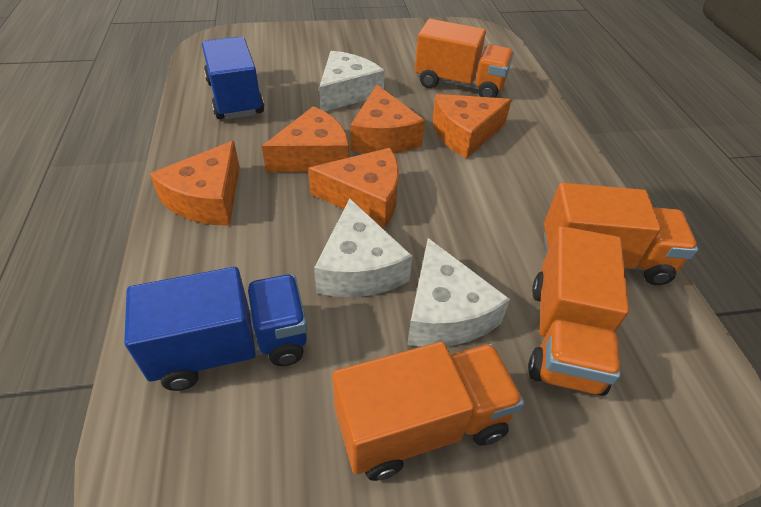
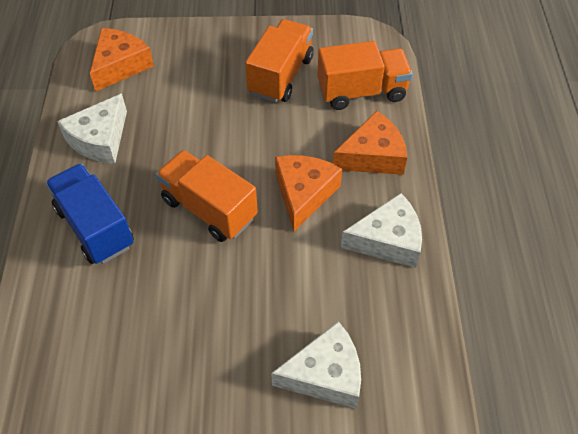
blue truck: 2 -> 1
orange cheese: 5 -> 3
orange truck: 4 -> 3

